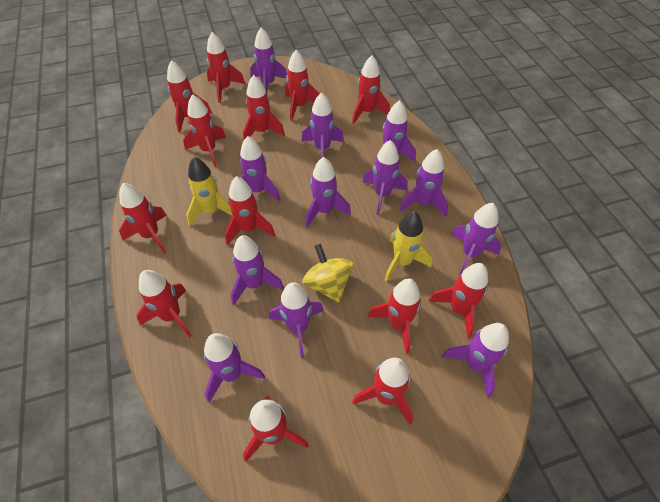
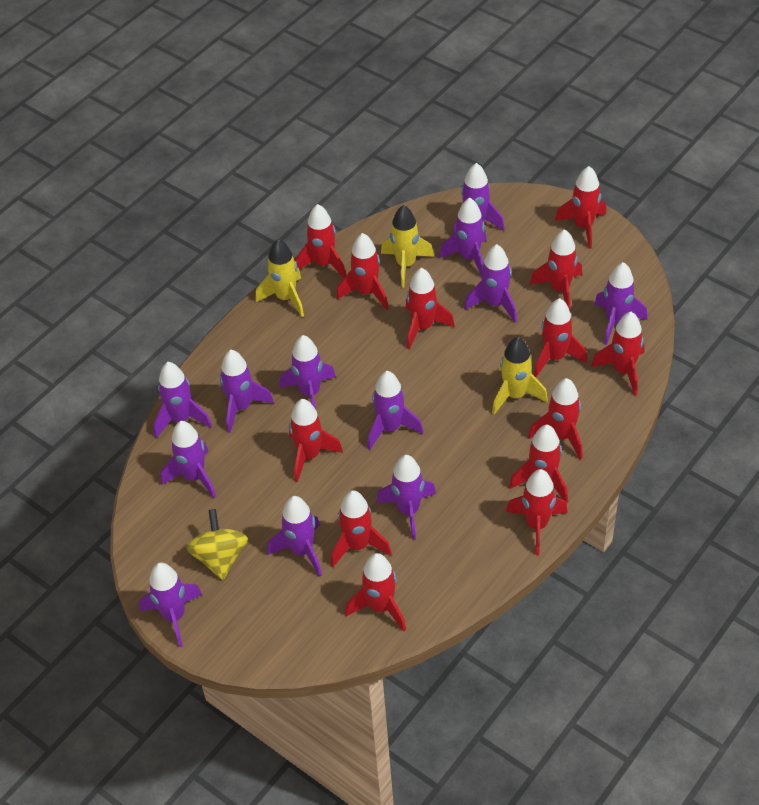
yellow rocket: 2 -> 3

